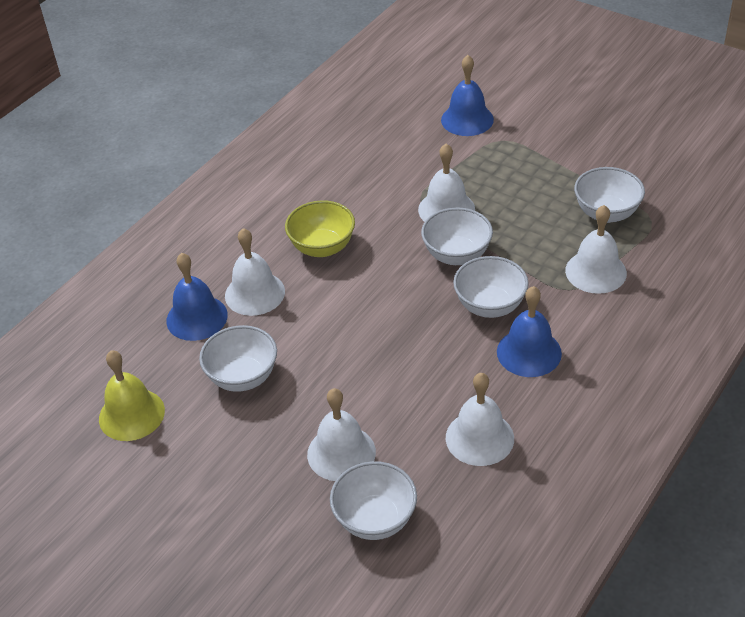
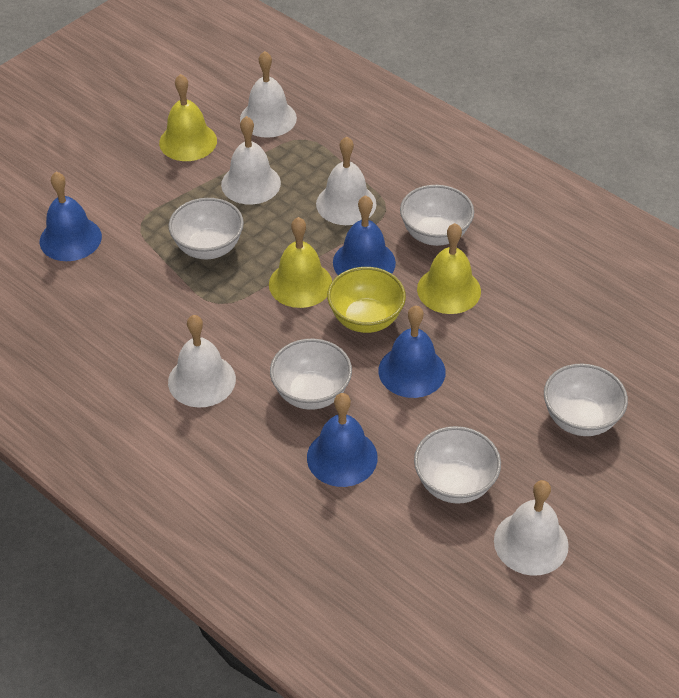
blue bell: 3 -> 4
yellow bell: 1 -> 3

